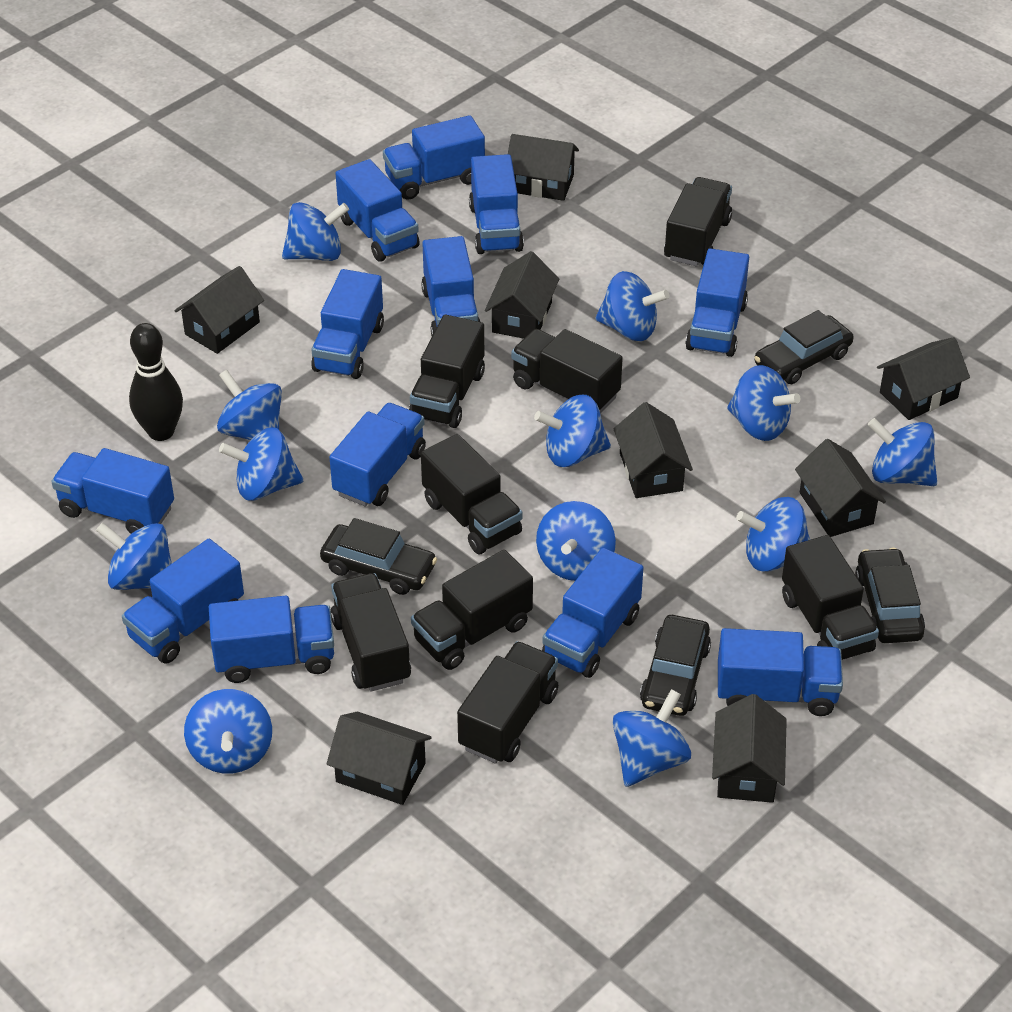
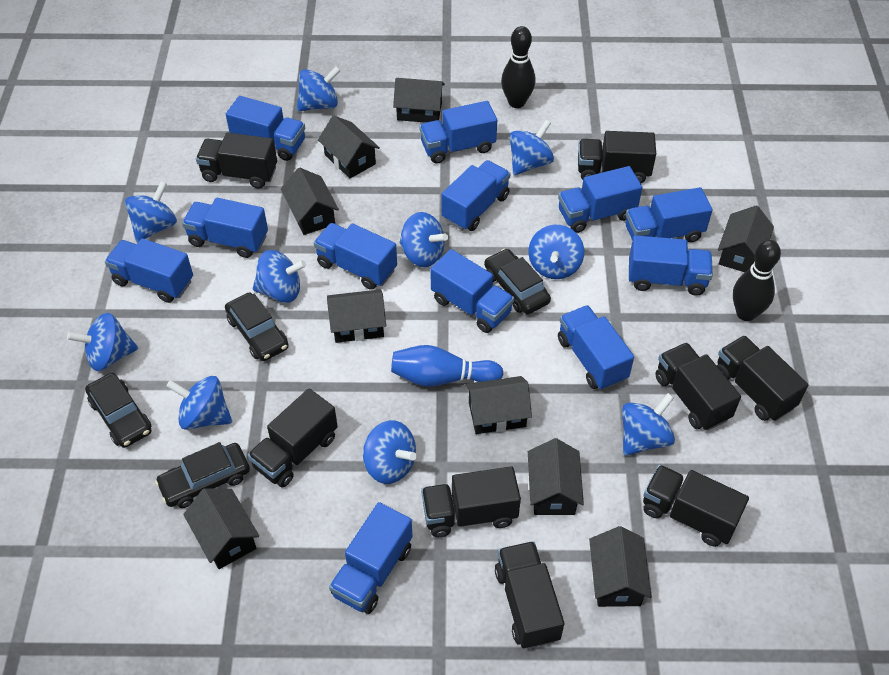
black bowling pin: 1 -> 2
black house: 8 -> 9
blue bowling pin: 0 -> 1
blue spinning top: 12 -> 10

